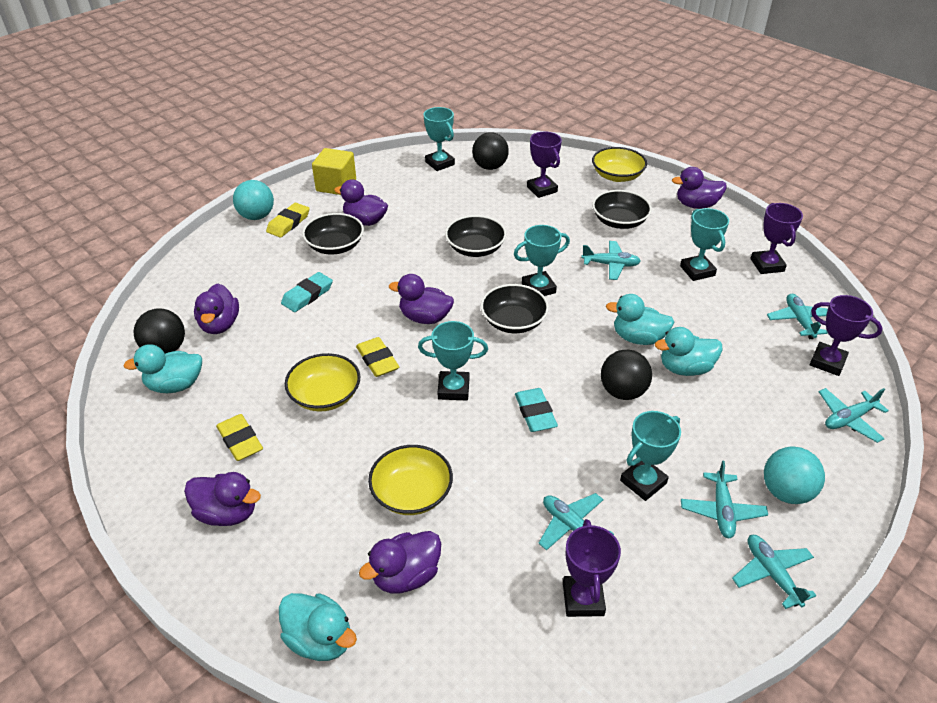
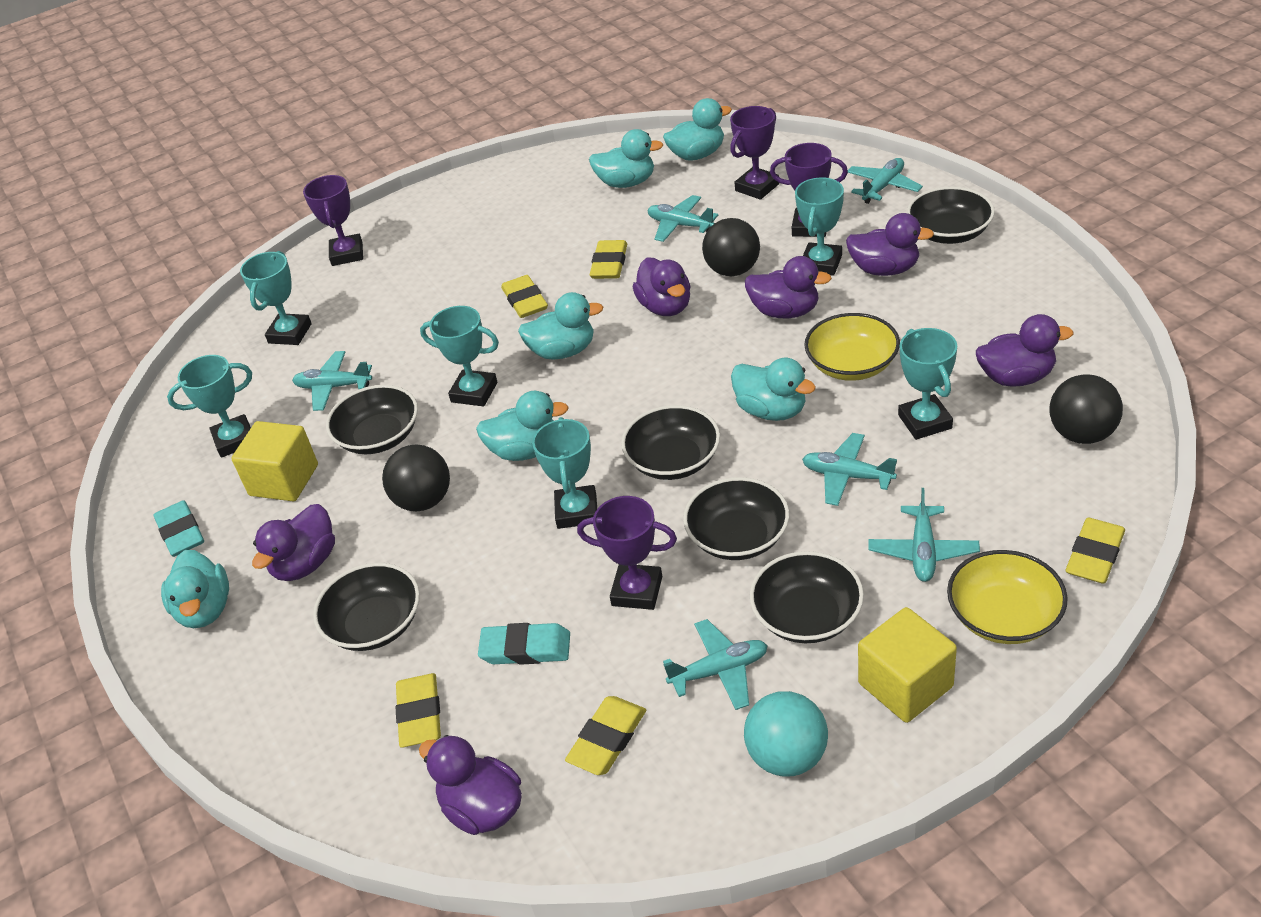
black bowl: 4 -> 6
turquoise ball: 2 -> 1
turquoise duck: 4 -> 6
turquoise trophy: 5 -> 6
yellow bowl: 3 -> 2
yellow cube: 1 -> 2
yellow eraser: 3 -> 5

